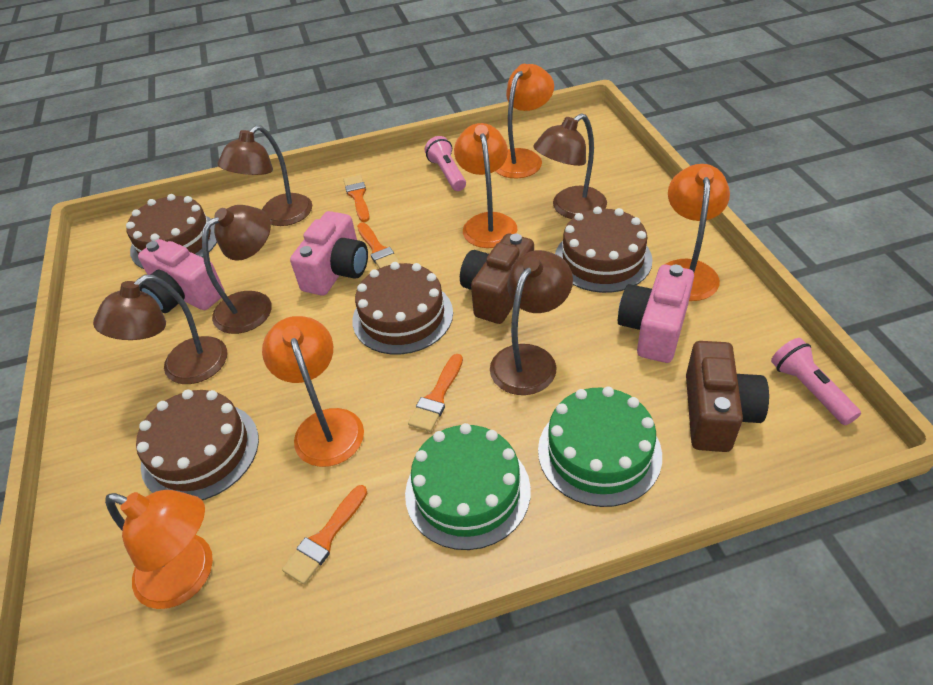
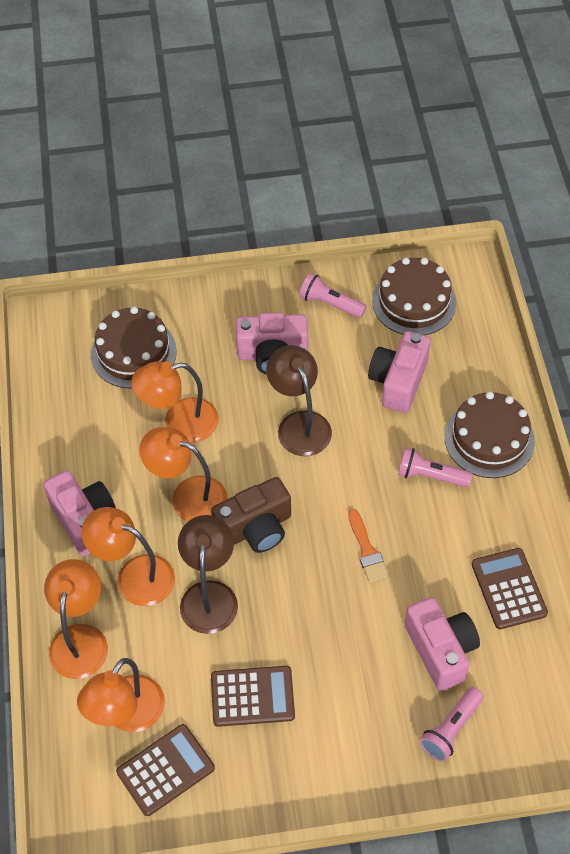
brown cake: 4 -> 3
brown calculator: 0 -> 3
brown camera: 2 -> 1
brown lamp: 5 -> 2
green cake: 2 -> 0
orange brush: 4 -> 1
pink camera: 3 -> 4
pink flashlight: 2 -> 3

